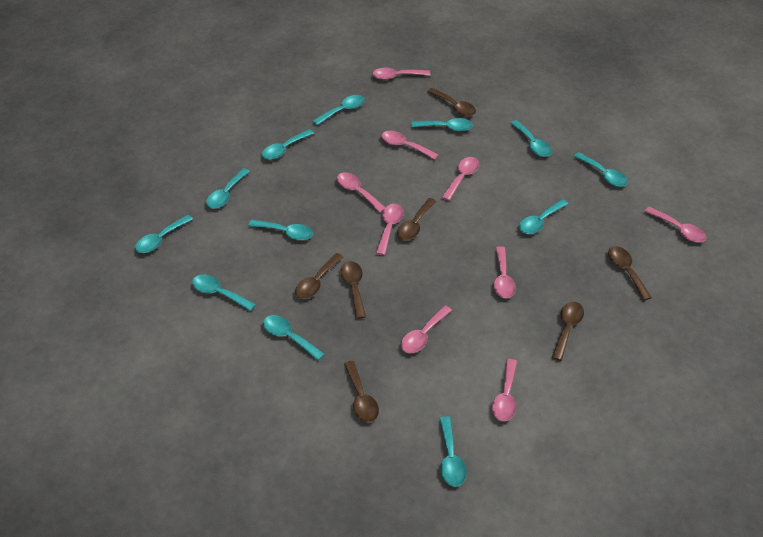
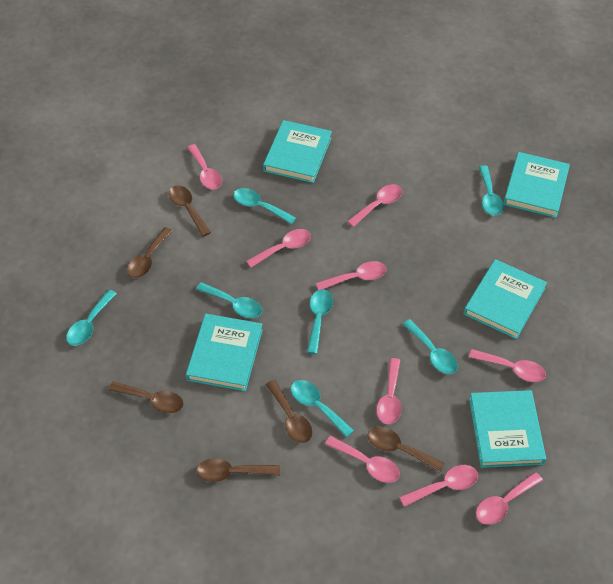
brown spoon: 7 -> 6
turquoise book: 0 -> 5
turquoise spoon: 12 -> 7

